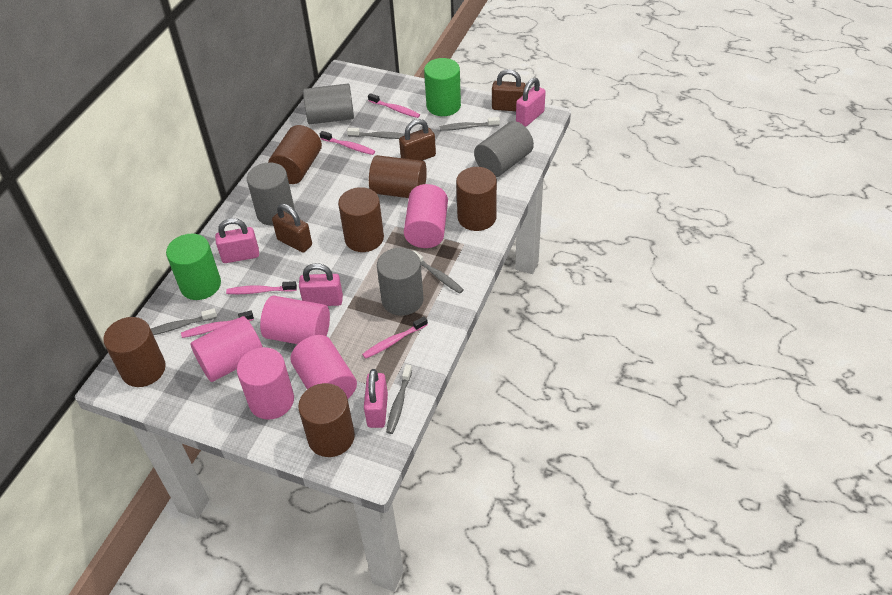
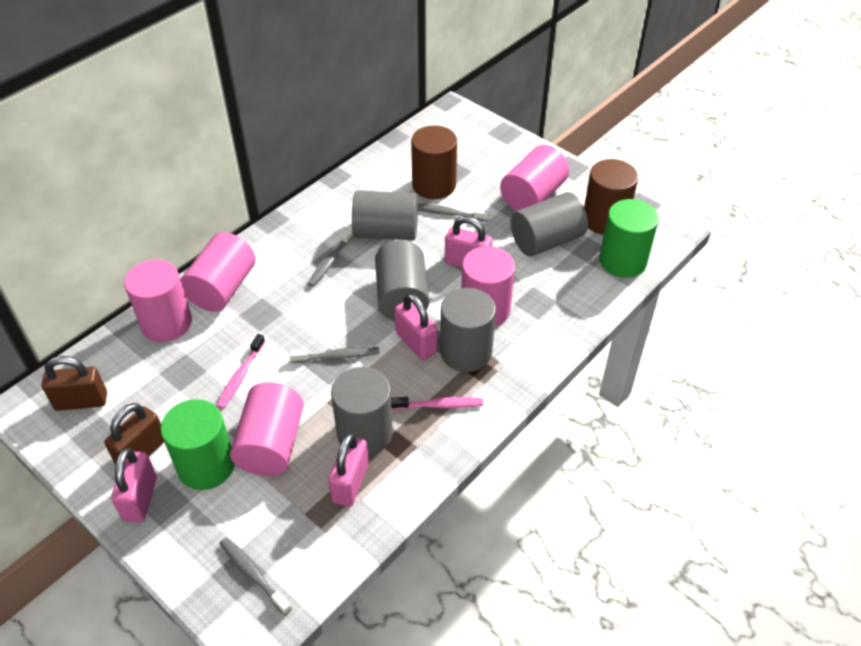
brown cylinder: 6 -> 2
brown padlock: 3 -> 2
grey cylinder: 4 -> 5
grey toothbrush: 5 -> 4
pink toothbrush: 5 -> 2

